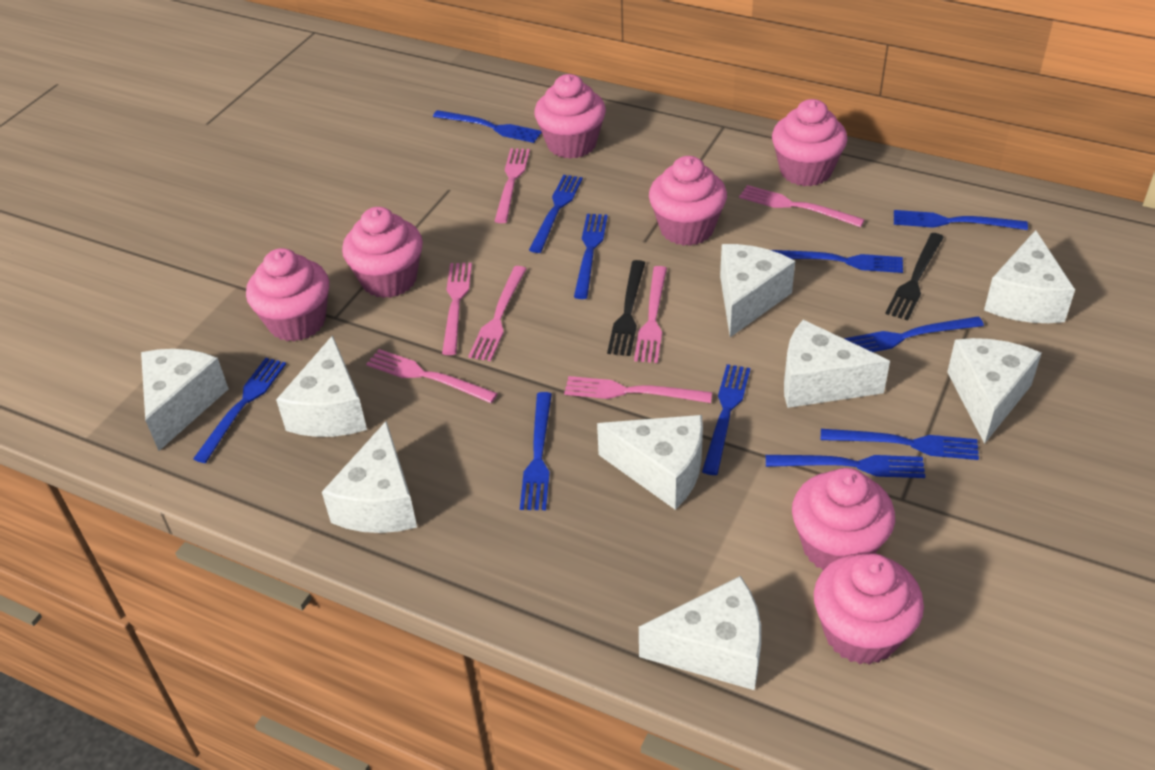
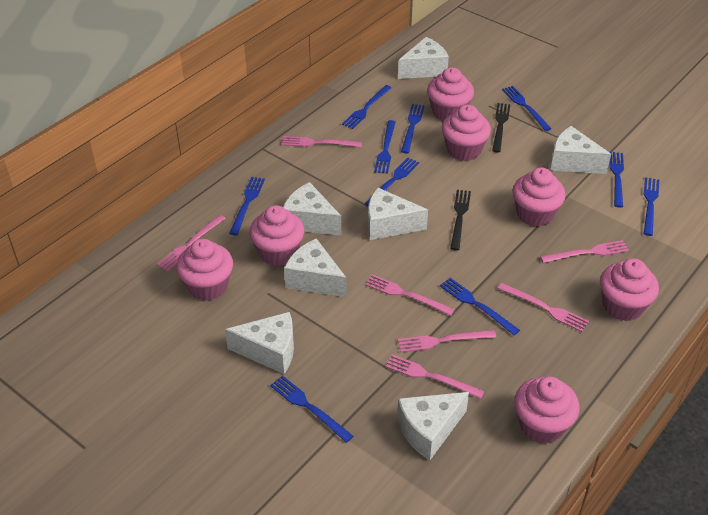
blue fork: 11 -> 10
white cheese: 9 -> 7

